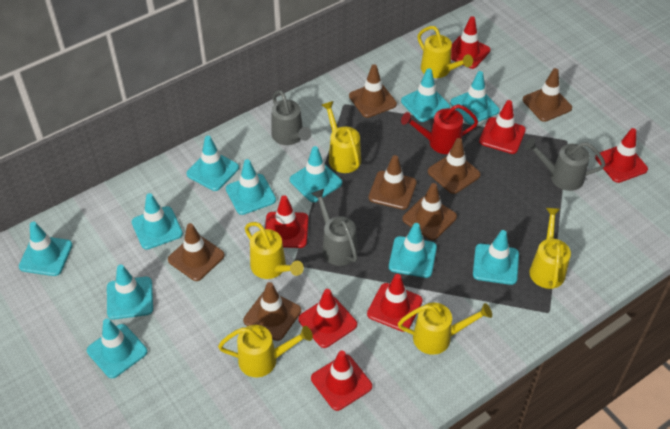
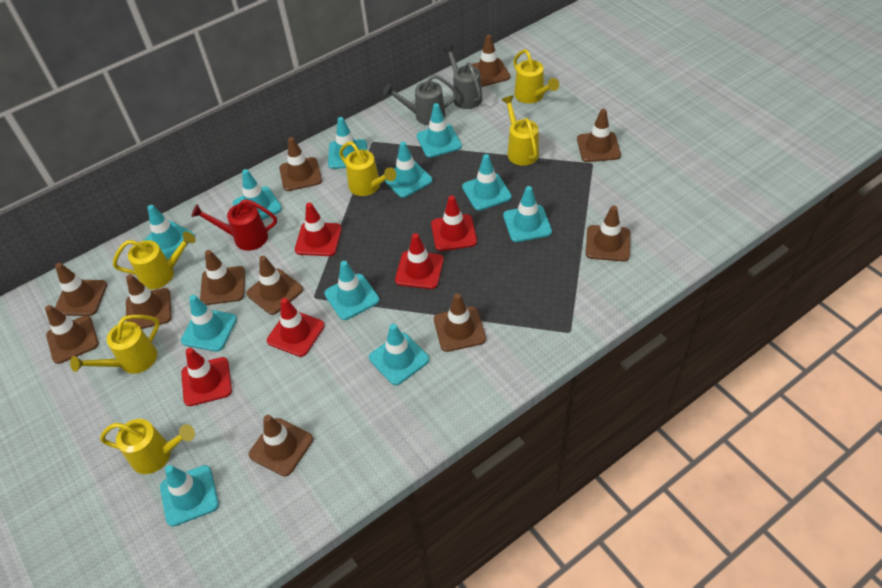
brown traffic cone: 7 -> 11
grey watering can: 3 -> 2
red traffic cone: 7 -> 5

